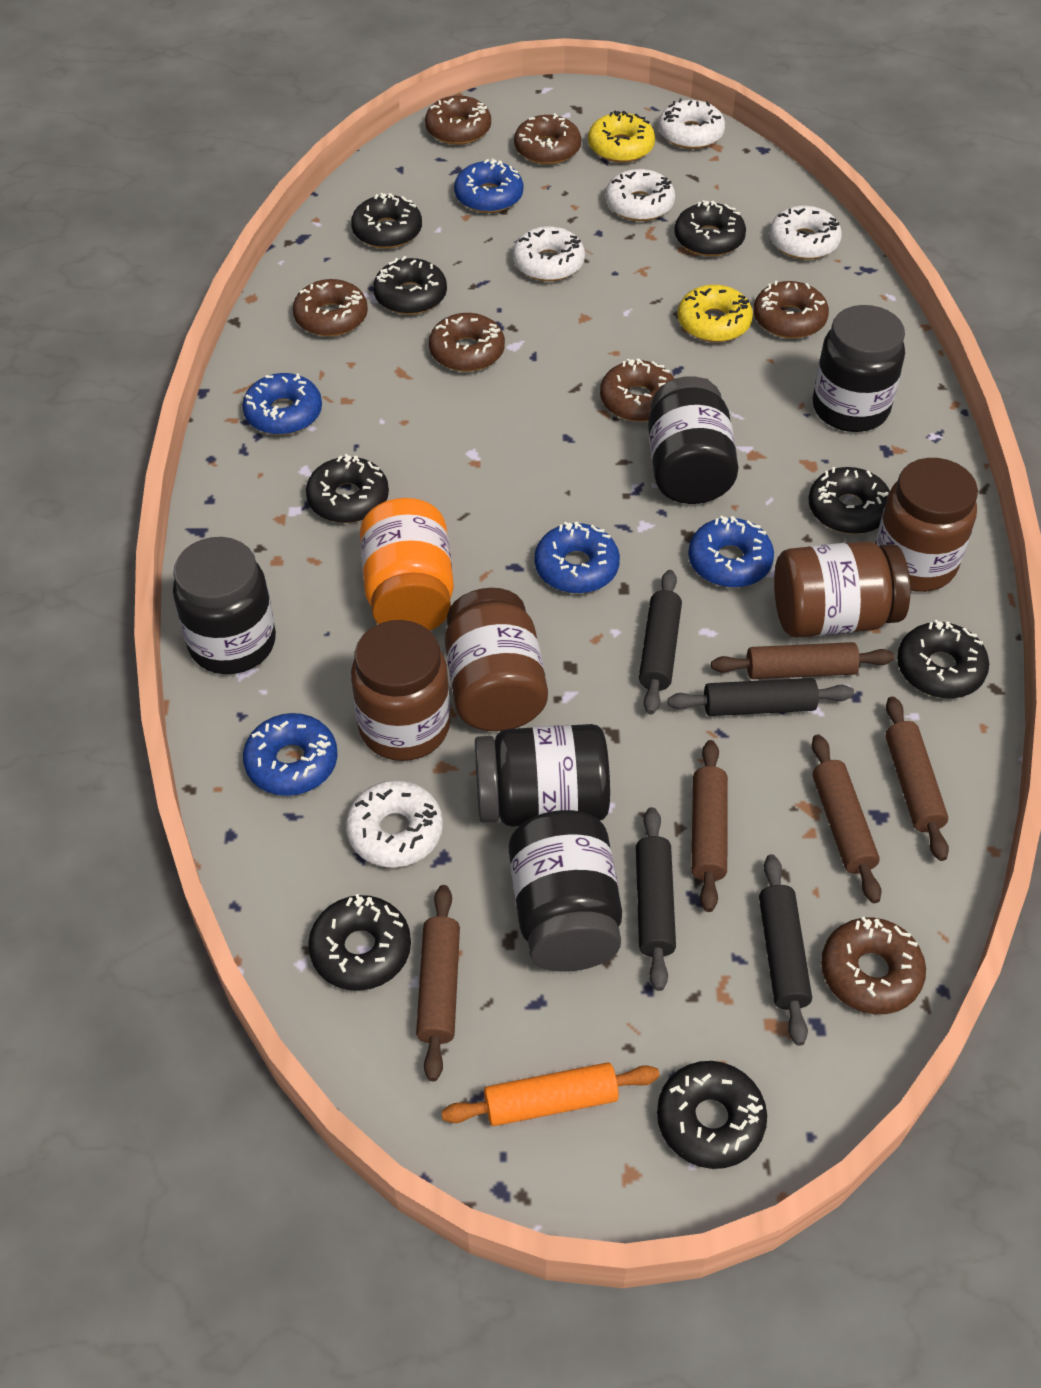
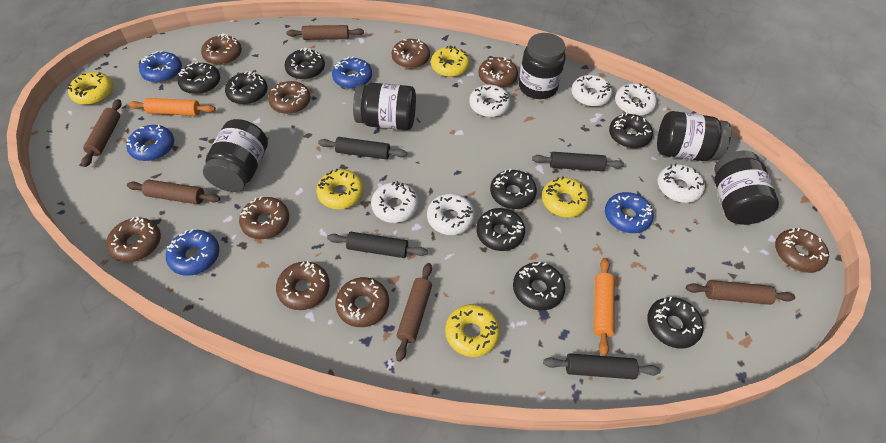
brown donut: 7 -> 9
brown jar: 4 -> 0
orange jar: 1 -> 0
orange rolling pin: 1 -> 2
white donut: 5 -> 6
yellow donut: 2 -> 5

